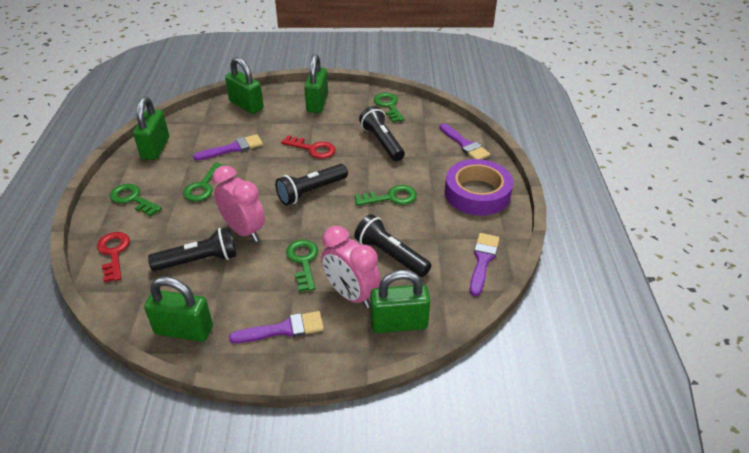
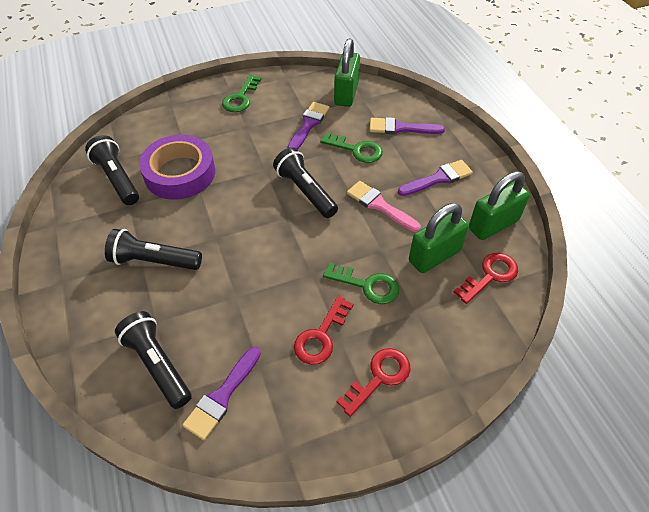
green key: 5 -> 3
green padlock: 5 -> 3
pink brush: 0 -> 1
pink clock: 2 -> 0
red key: 2 -> 3

